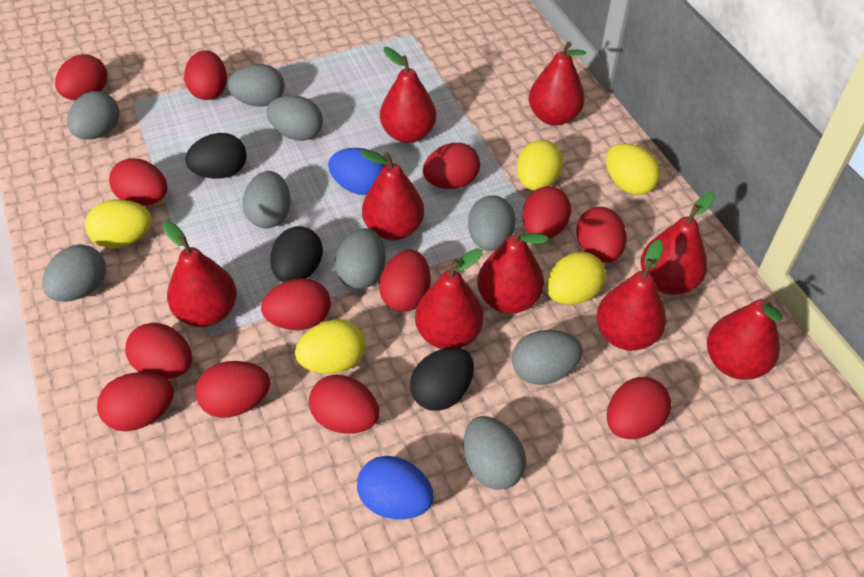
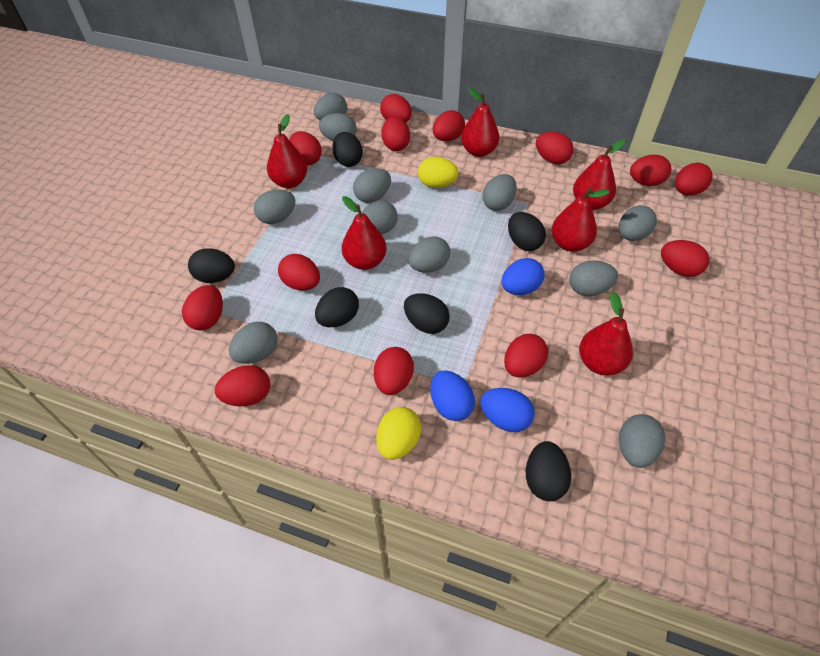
black egg: 3 -> 6
blue egg: 2 -> 3
grey egg: 9 -> 11
red pear: 9 -> 6
yellow egg: 5 -> 2

